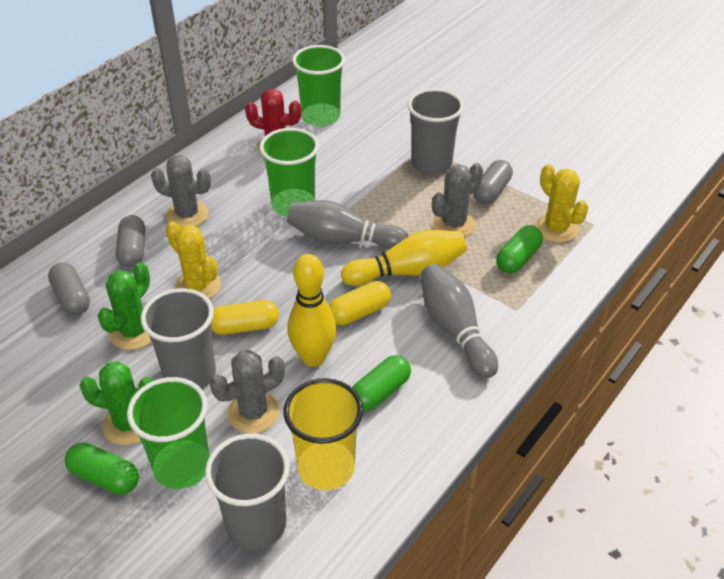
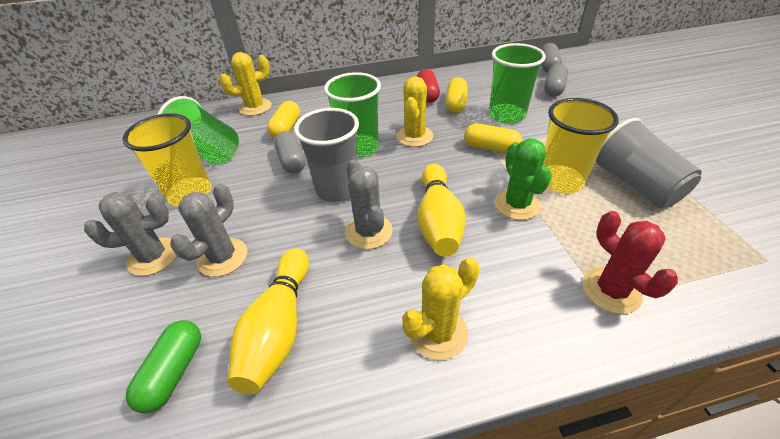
green cactus: 2 -> 1
green capsule: 3 -> 1
grey bowling pin: 2 -> 0
grey cup: 3 -> 2
red capsule: 0 -> 1
yellow cactus: 2 -> 3
yellow capsule: 2 -> 3
yellow cup: 1 -> 2

